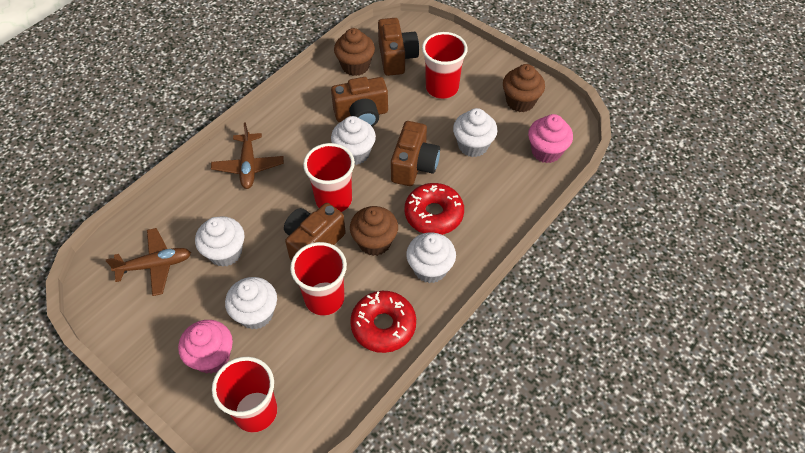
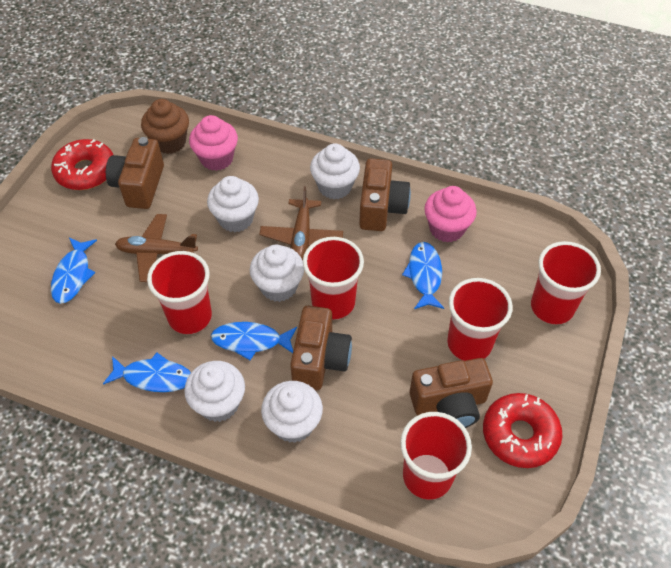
blue fish: 0 -> 4
brown cupcake: 3 -> 1
red cup: 4 -> 5

